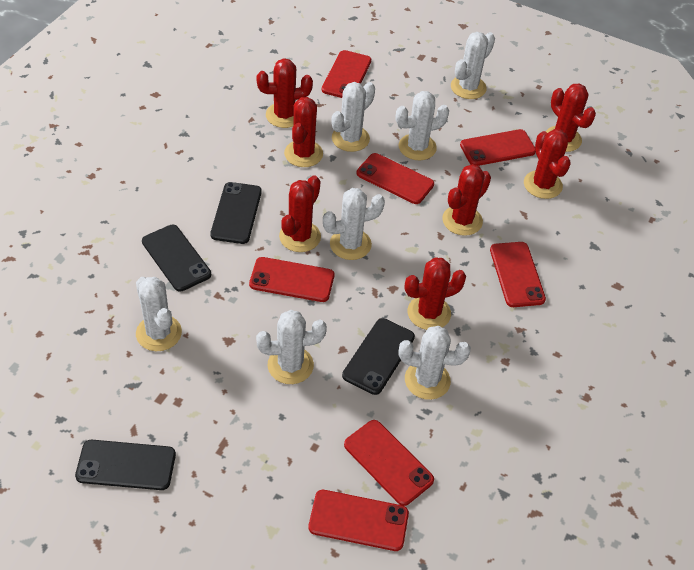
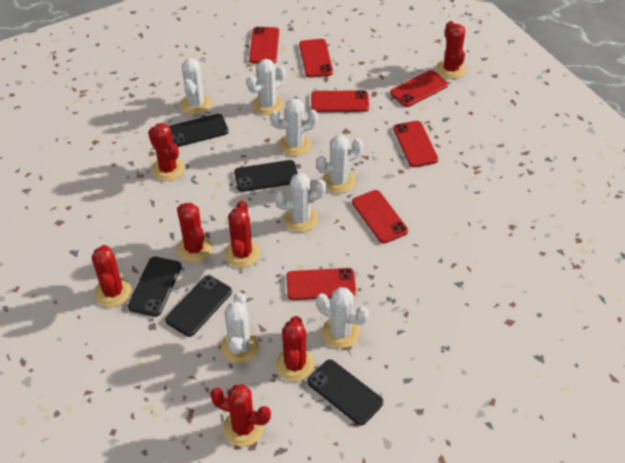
black phone: 4 -> 5

